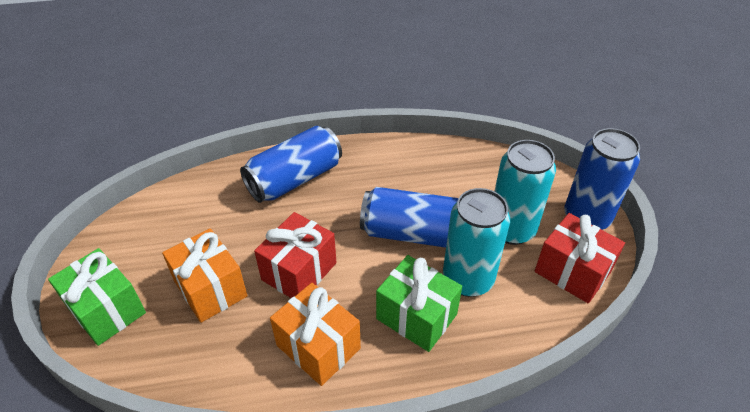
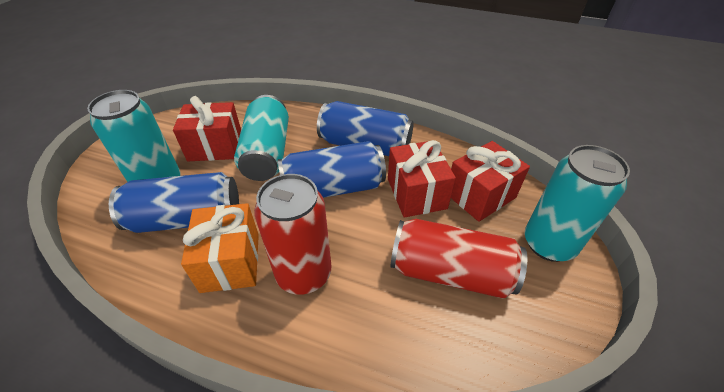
green gift: 2 -> 0
orange gift: 2 -> 1
red can: 0 -> 2
red gift: 2 -> 3
turquoise can: 2 -> 3

